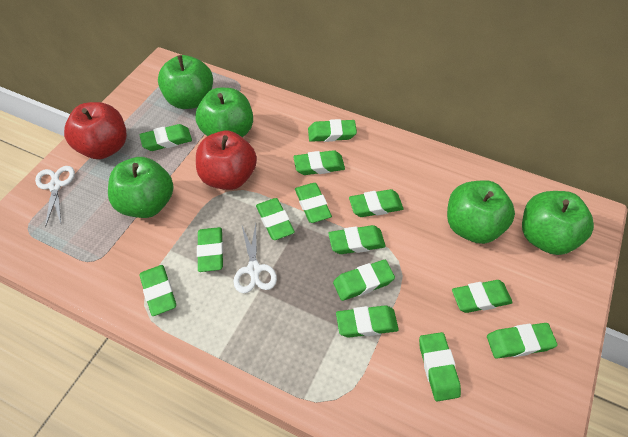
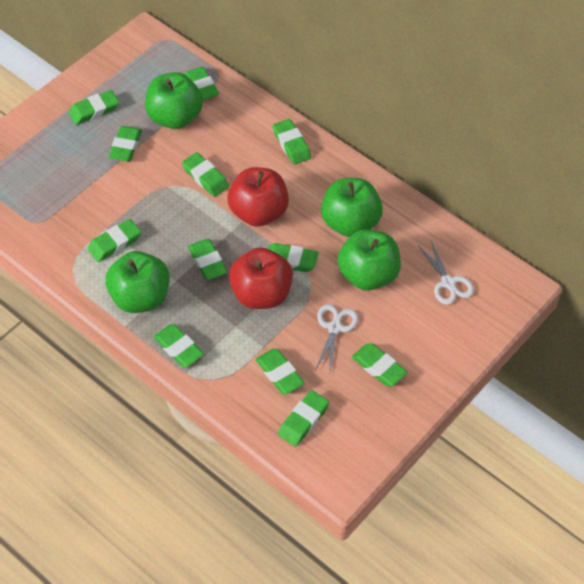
green apple: 5 -> 4
green eraser: 14 -> 12

